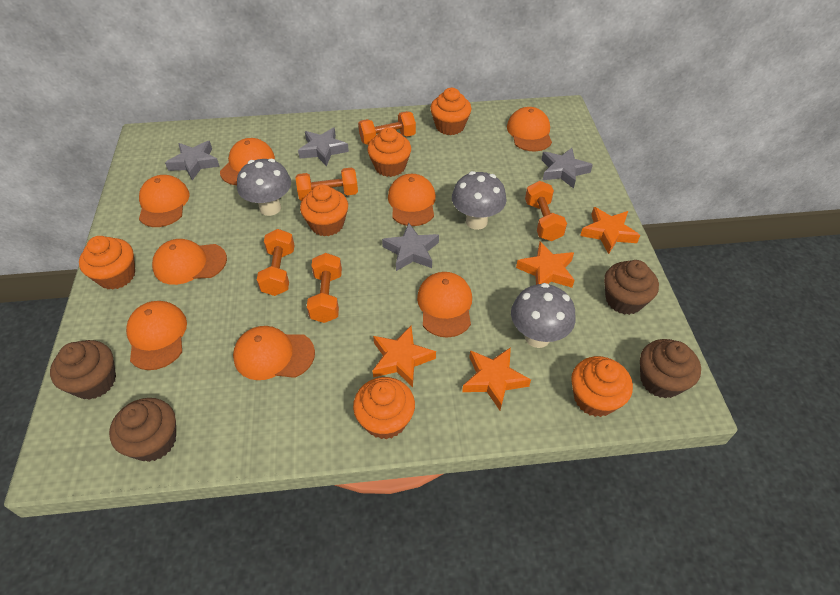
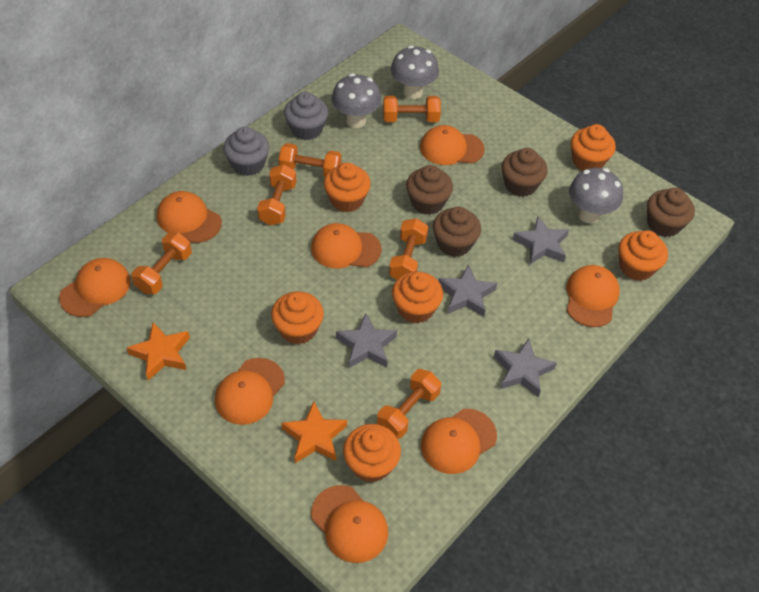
grey cupcake: 0 -> 2
orange dumbbell: 5 -> 6
orange star: 4 -> 2

